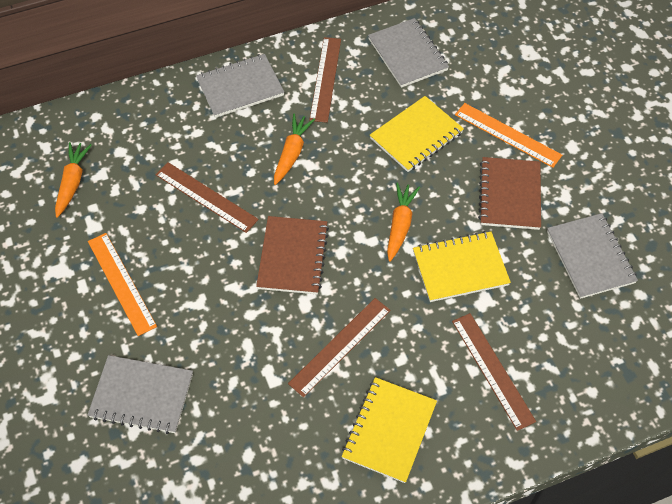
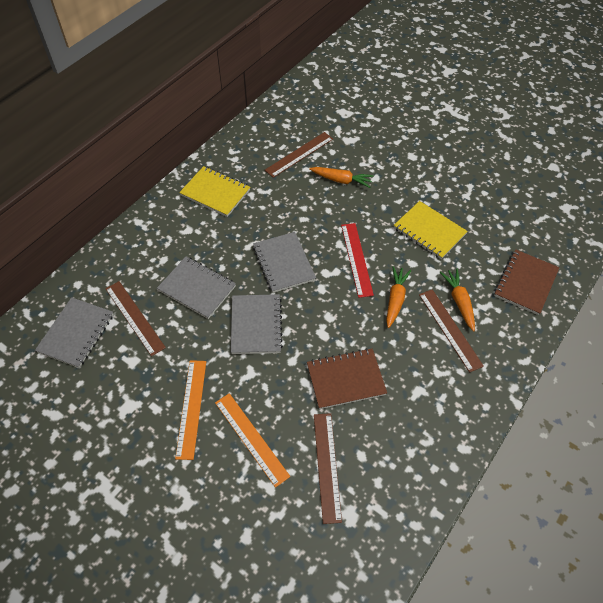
red ruler: 0 -> 1
yellow notebook: 3 -> 2

